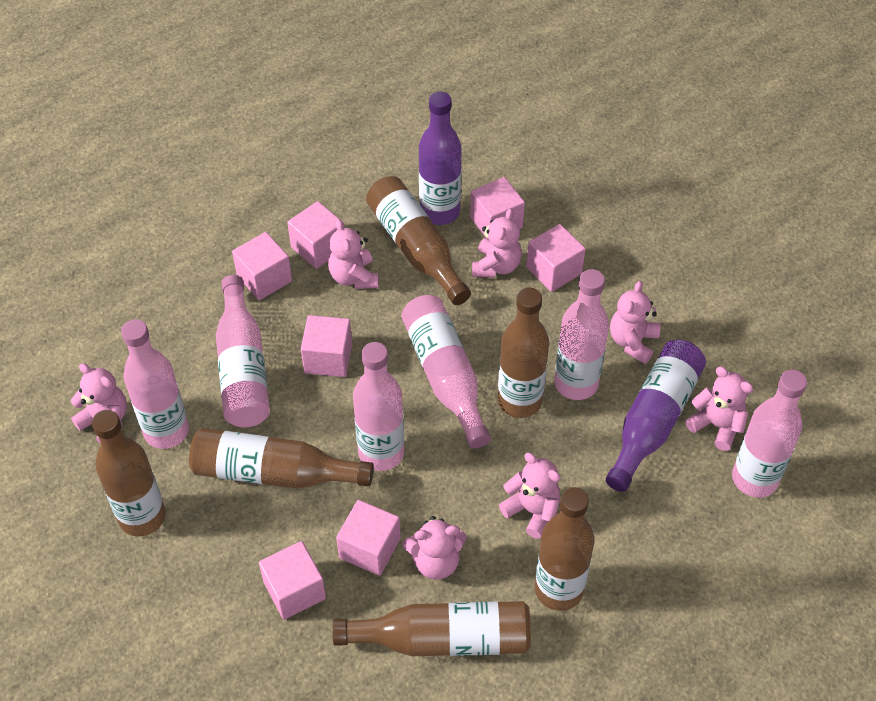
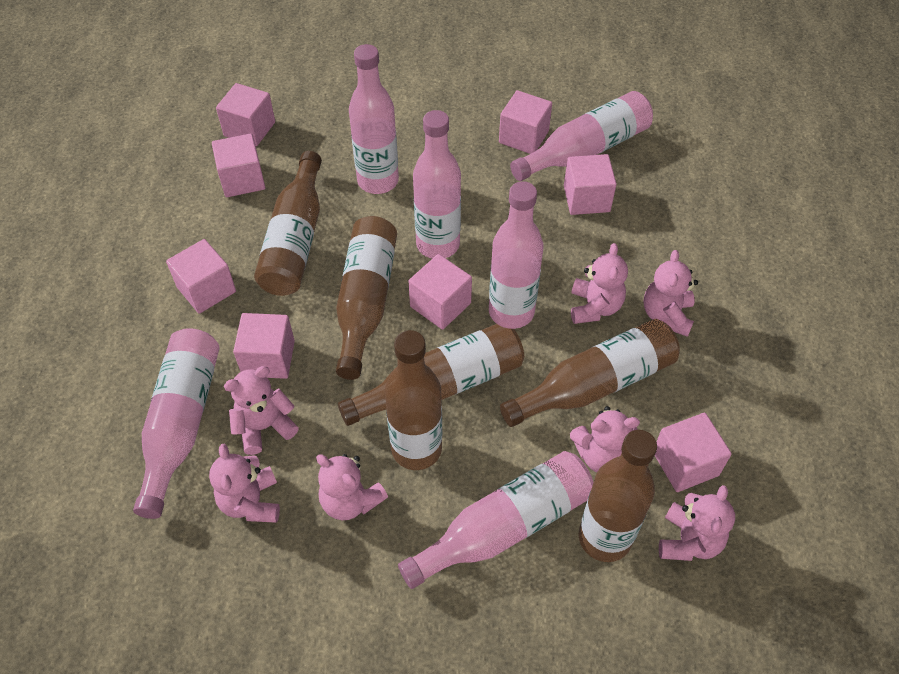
pink cube: 7 -> 8
purple bottle: 2 -> 0

